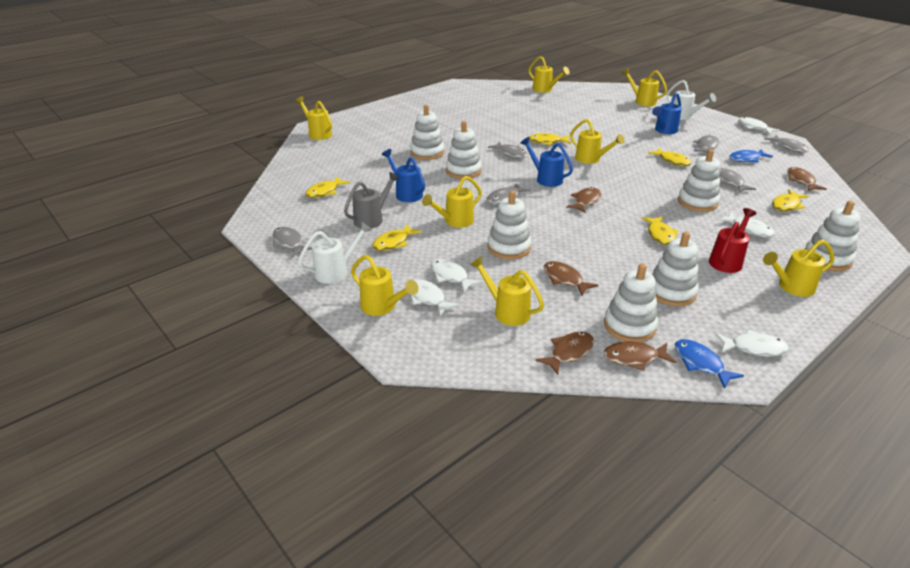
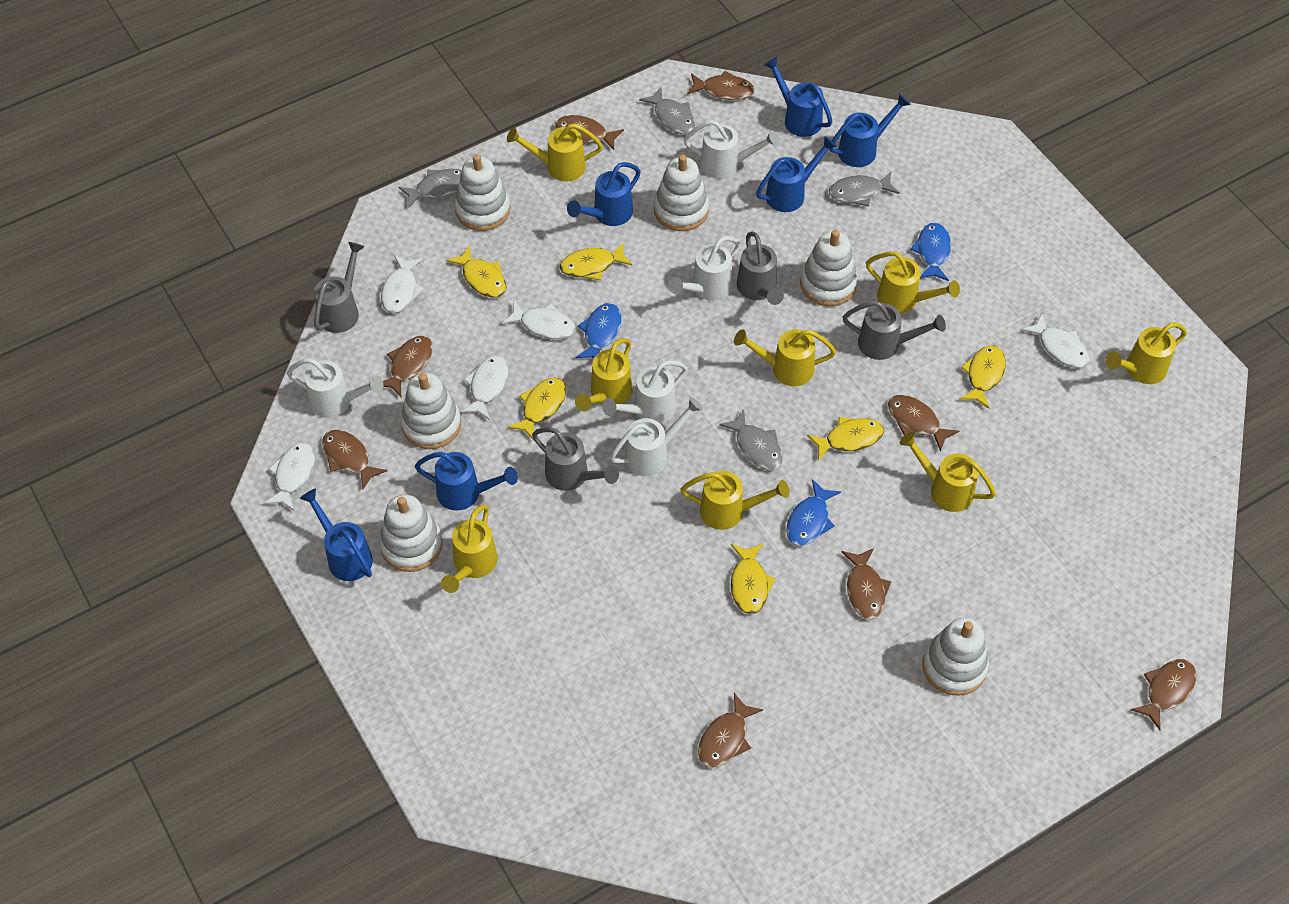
blue fish: 2 -> 3
blue watering can: 3 -> 6
brown fish: 5 -> 8
grey fish: 6 -> 4
grey watering can: 1 -> 4
red watering can: 1 -> 0
white stacking toy: 7 -> 6
white watering can: 2 -> 5

